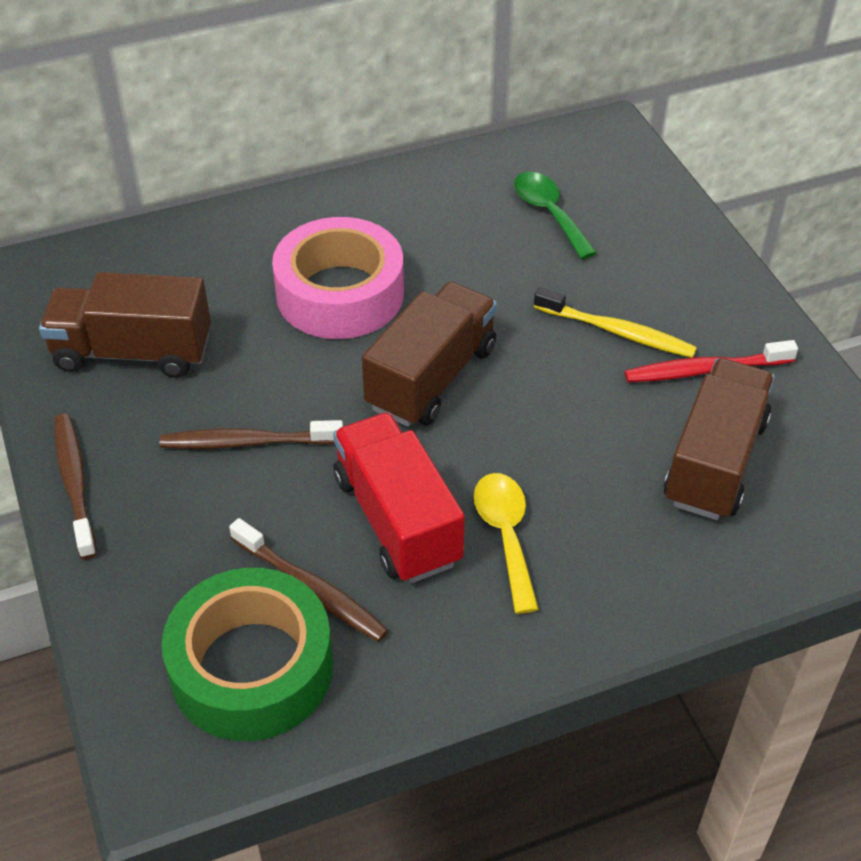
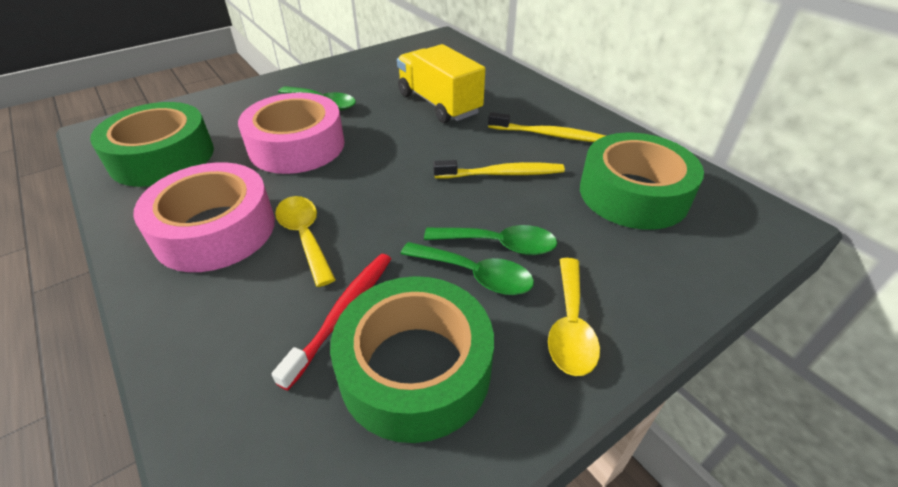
brown toothbrush: 3 -> 0
brown truck: 3 -> 0
green spoon: 1 -> 3
green tape: 1 -> 3
pink tape: 1 -> 2
red truck: 1 -> 0
yellow spoon: 1 -> 2
yellow toothbrush: 1 -> 2
yellow truck: 0 -> 1

